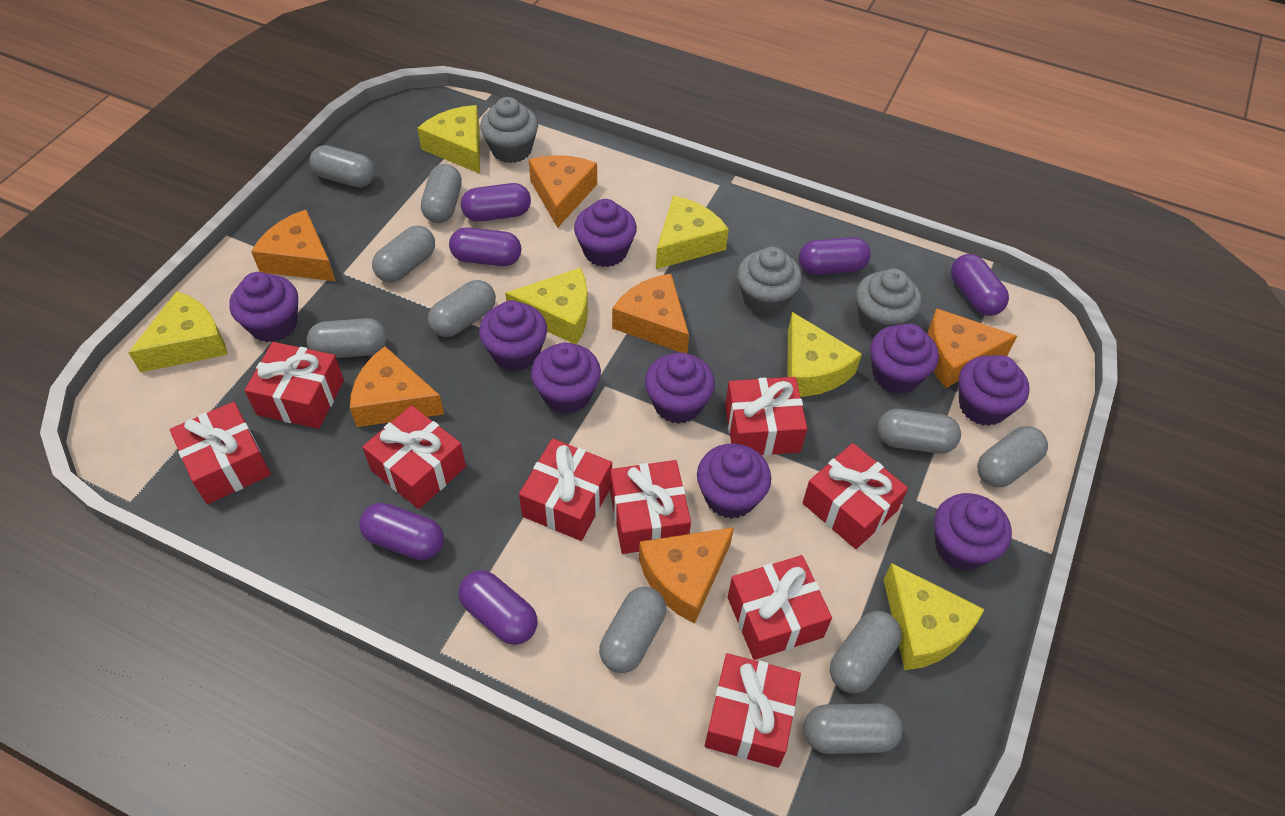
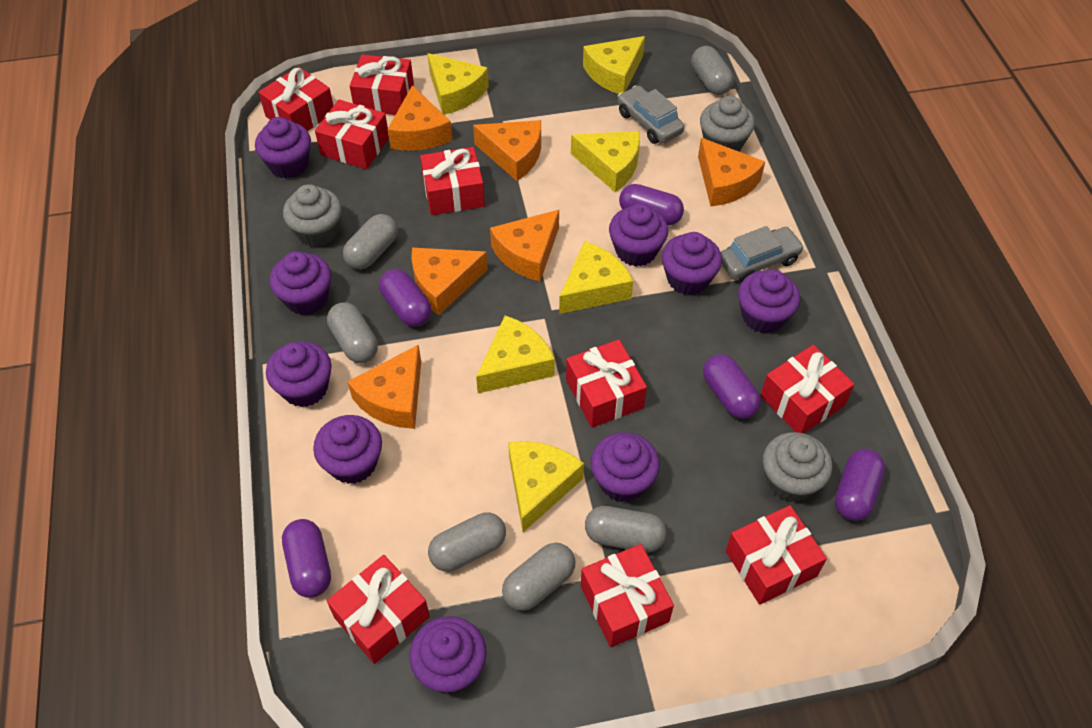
grey capsule: 10 -> 6
grey car: 0 -> 2
purple capsule: 6 -> 5

